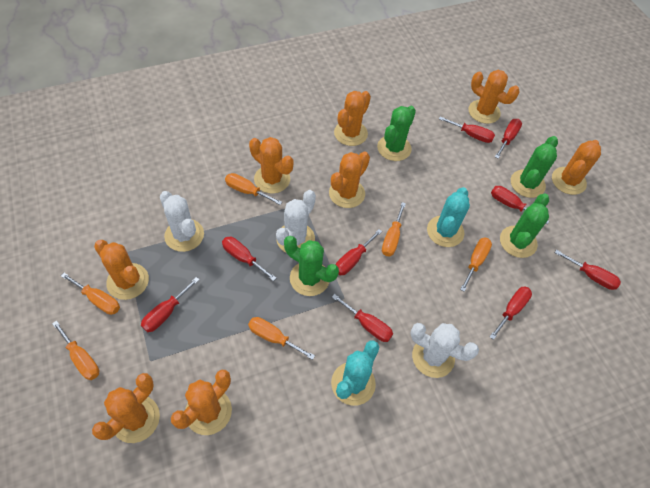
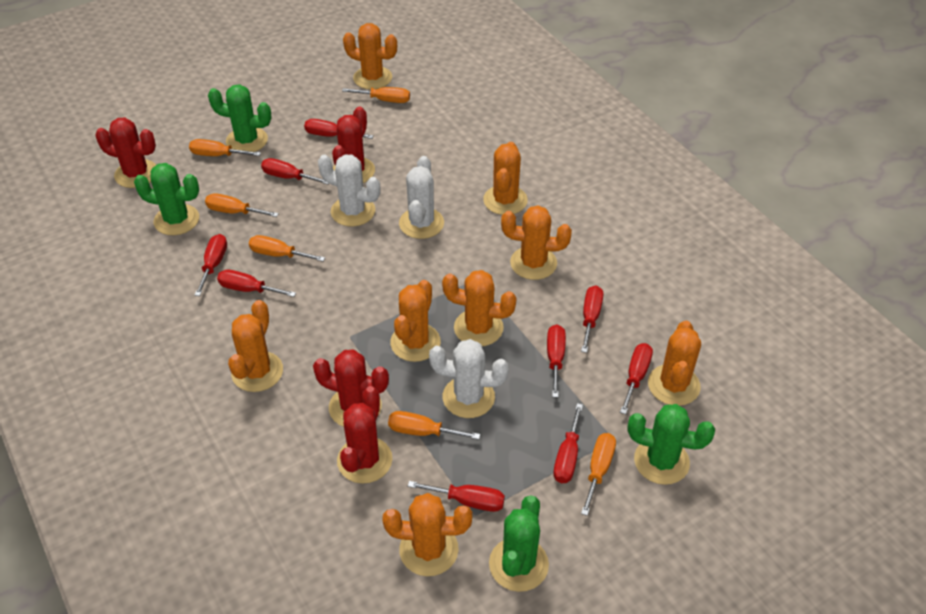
red cactus: 0 -> 4
turquoise cactus: 2 -> 0

